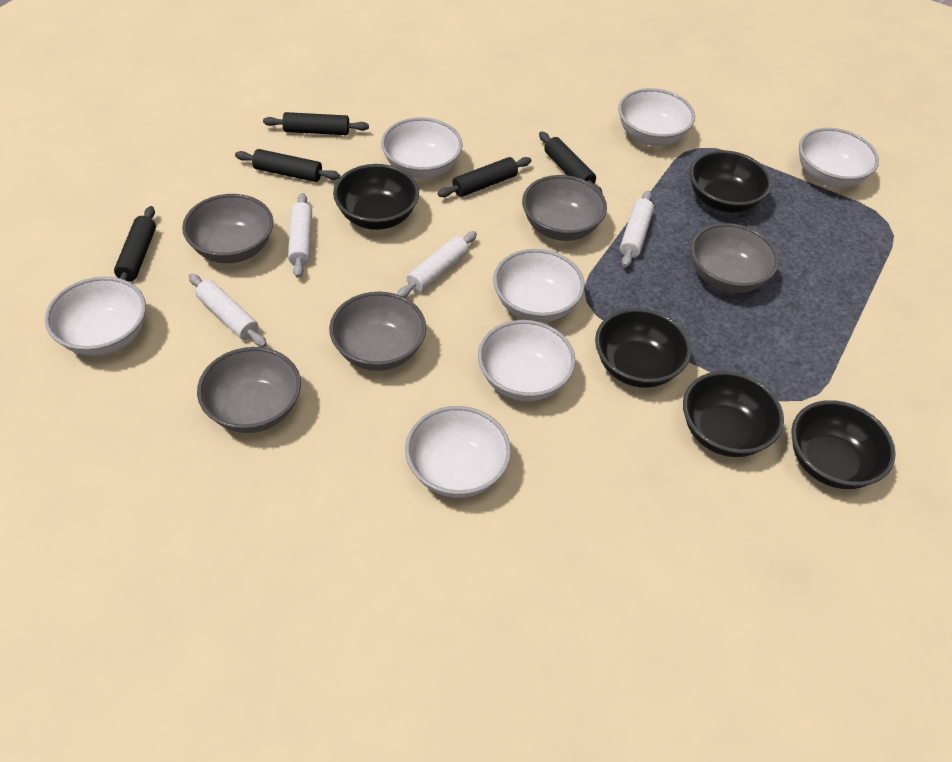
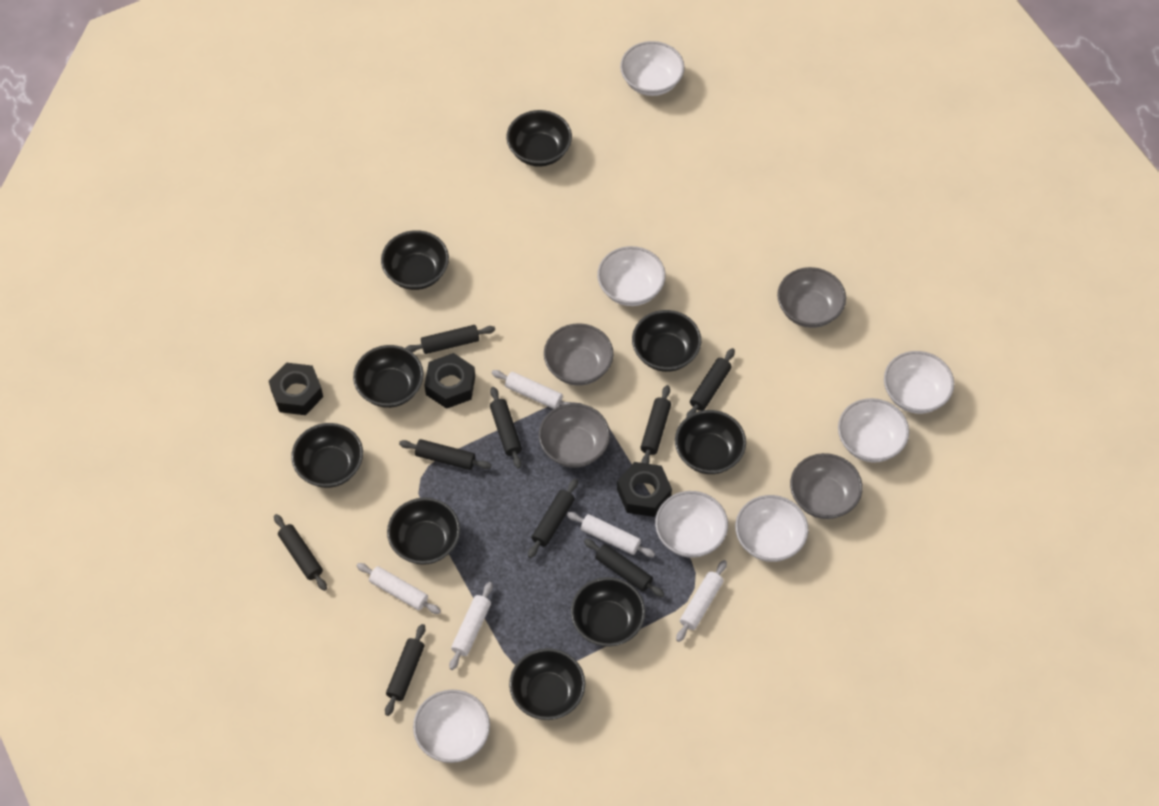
black bowl: 5 -> 9
black nut: 0 -> 3
black rolling pin: 5 -> 9
grey bowl: 5 -> 4
white rolling pin: 4 -> 5

